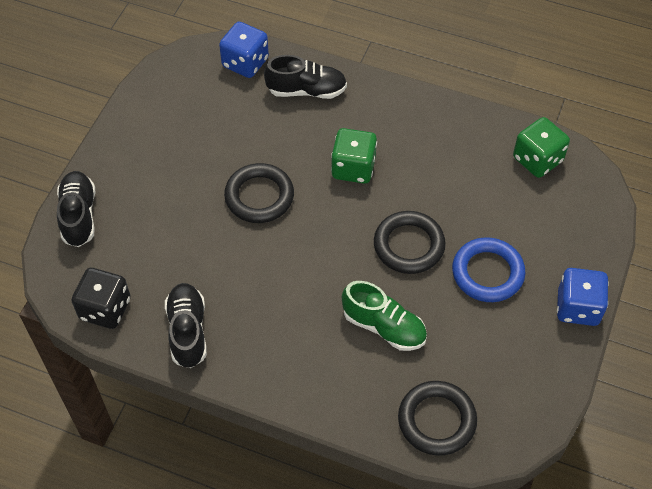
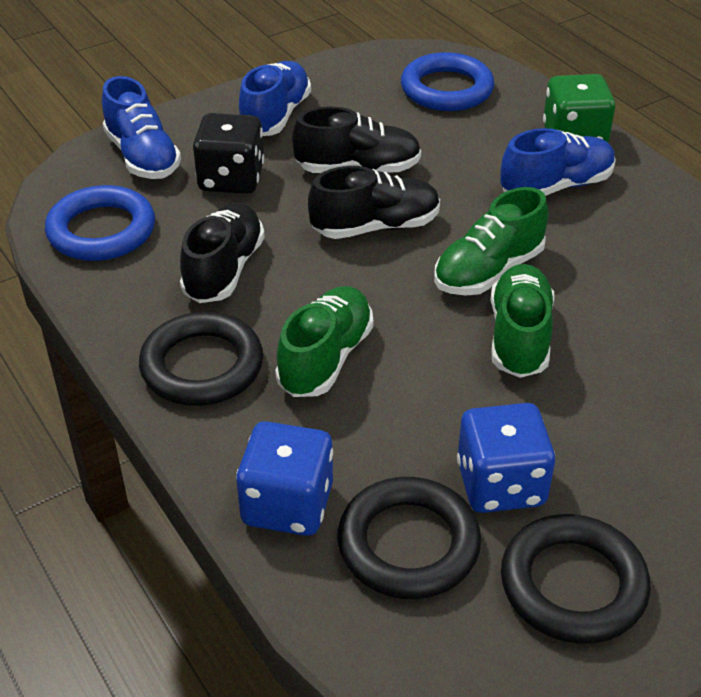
blue ring: 1 -> 2
blue shoe: 0 -> 3
green dice: 2 -> 1
green shoe: 1 -> 3

